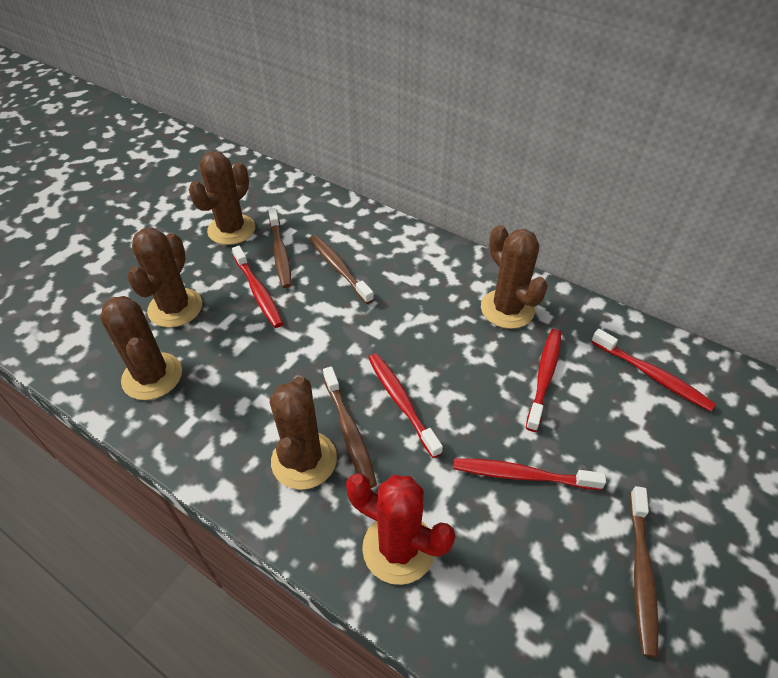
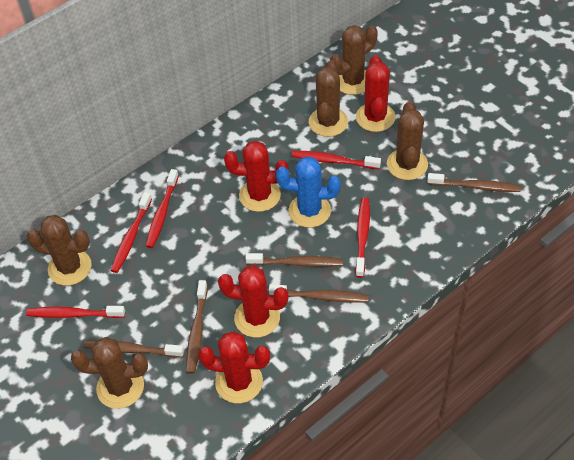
blue cactus: 0 -> 1
brown toothbrush: 4 -> 5
red cactus: 1 -> 4

